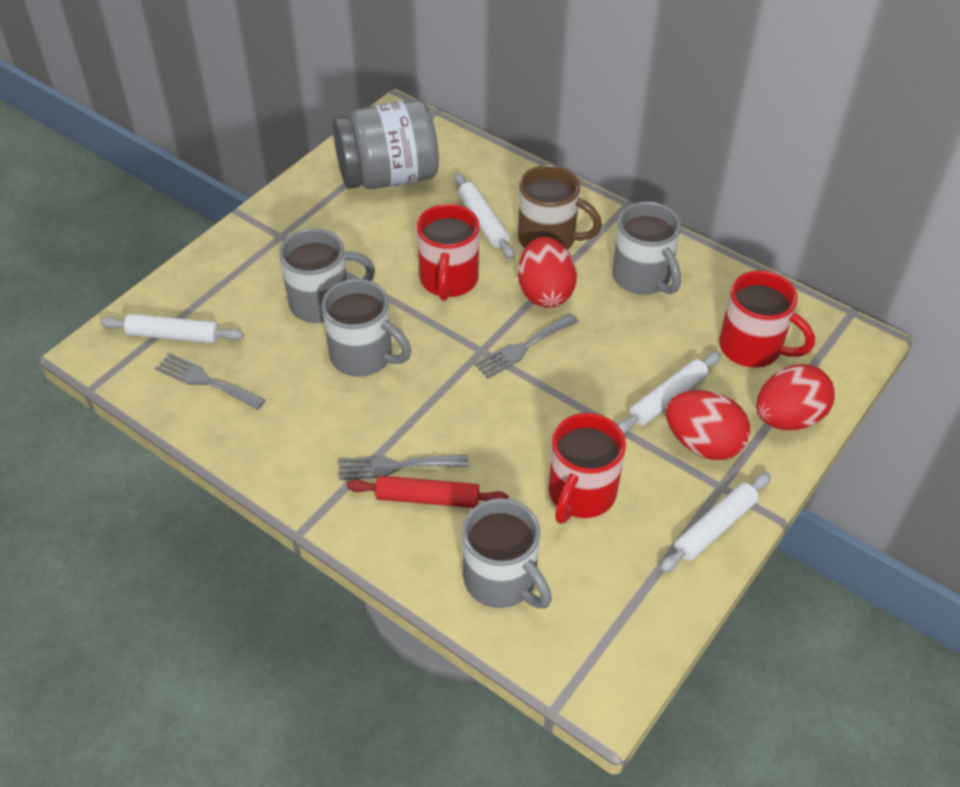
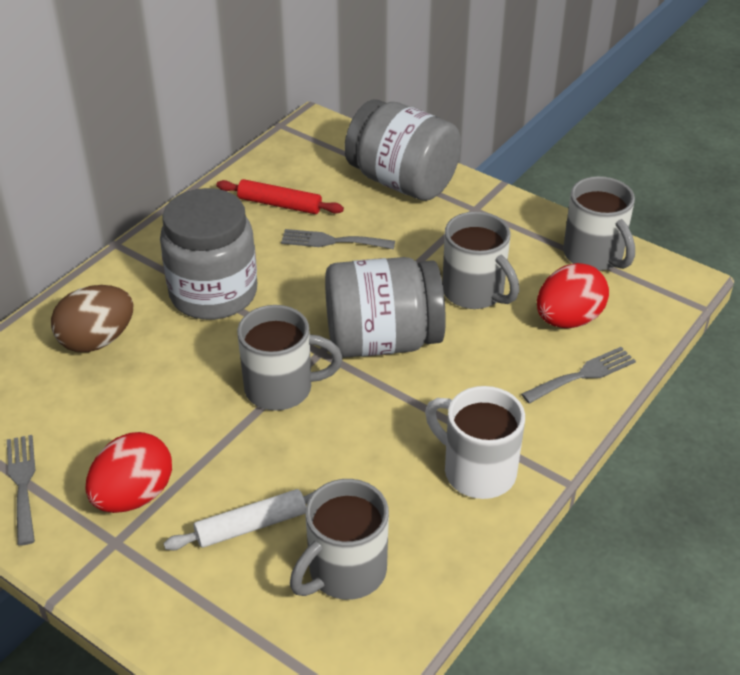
brown egg: 0 -> 1
brown mug: 1 -> 0
grey jar: 1 -> 3
red egg: 3 -> 2
red mug: 3 -> 0
white mug: 0 -> 1
white rolling pin: 4 -> 1

